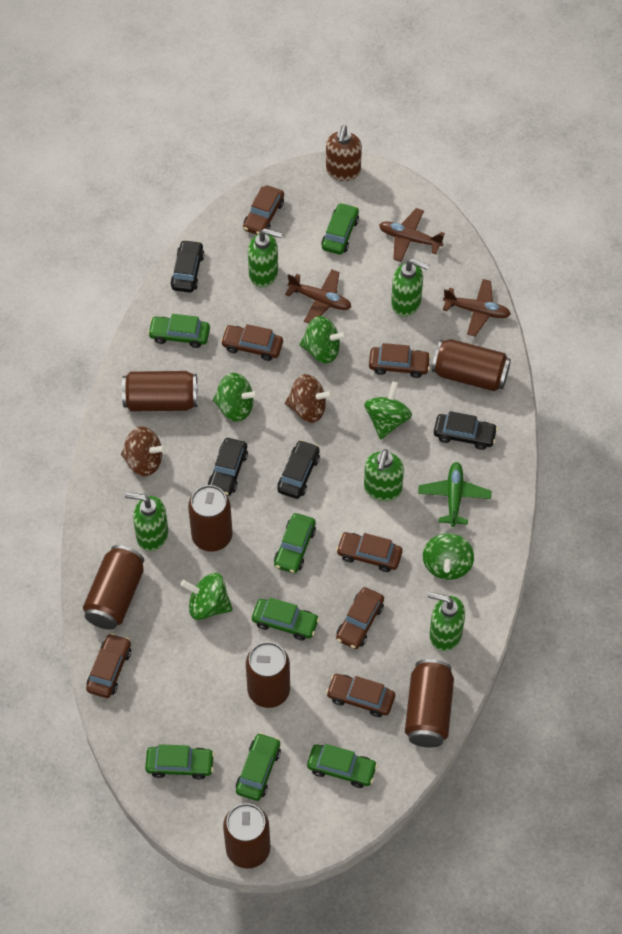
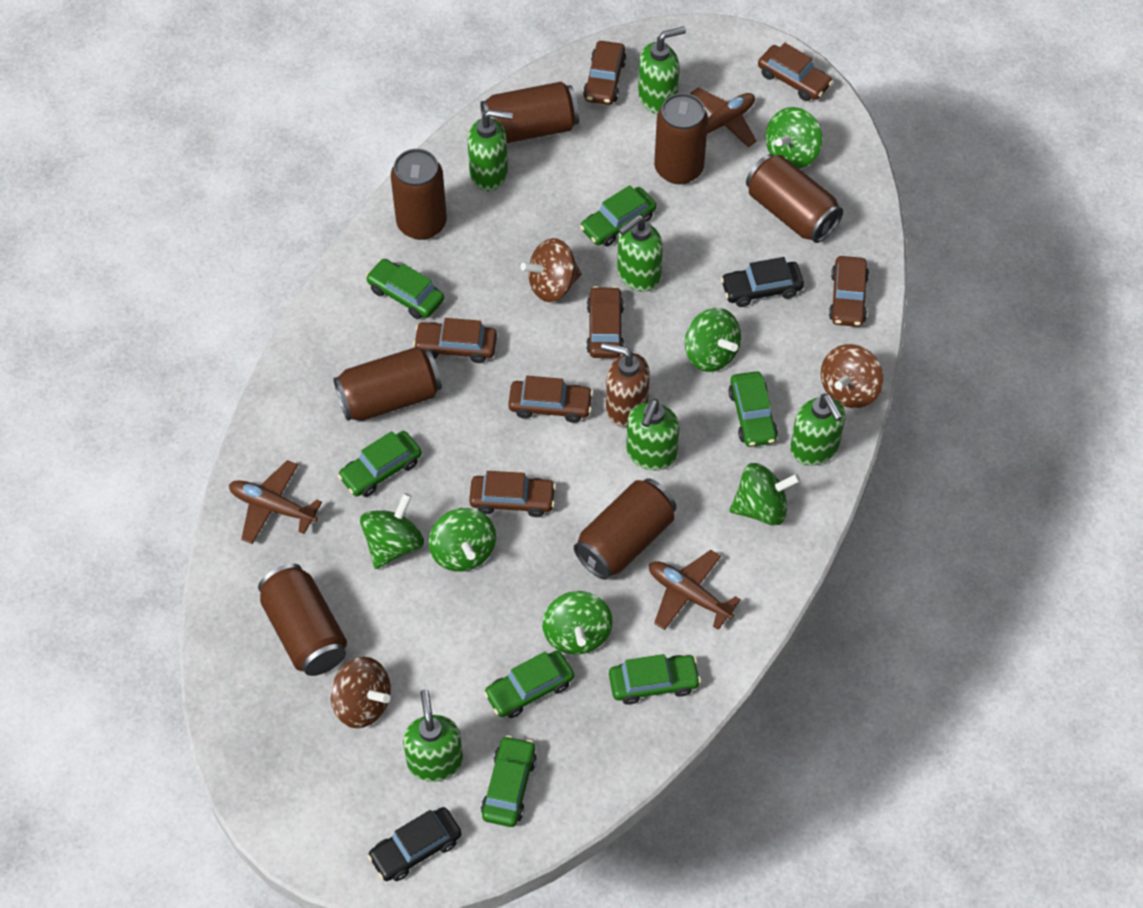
black car: 4 -> 2
brown spinning top: 2 -> 3
green plane: 1 -> 0
green soap dispenser: 5 -> 6
green spinning top: 5 -> 6

